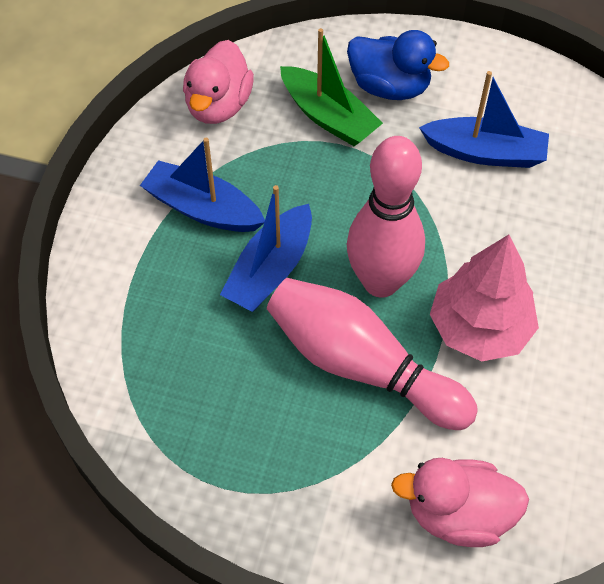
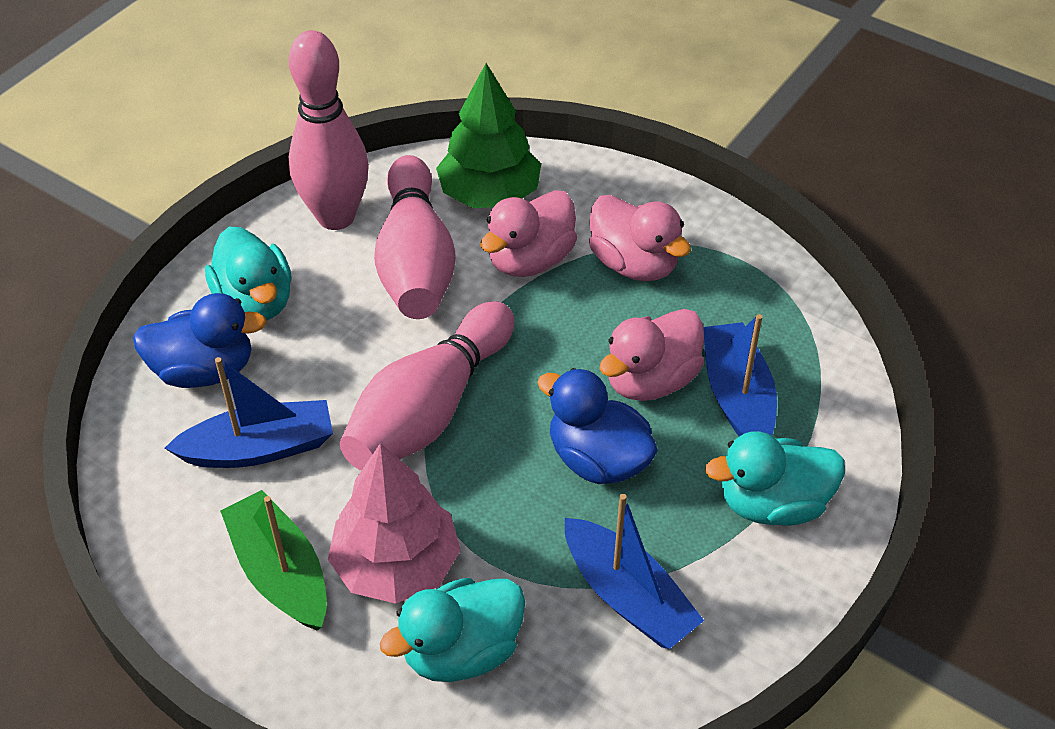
blue duck: 1 -> 2
green tree: 0 -> 1
pink bowling pin: 2 -> 3
pink duck: 2 -> 3
turquoise duck: 0 -> 3

